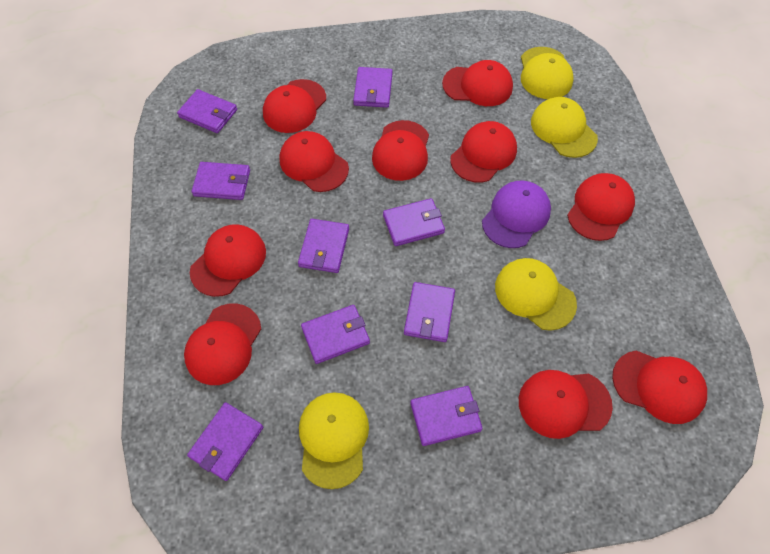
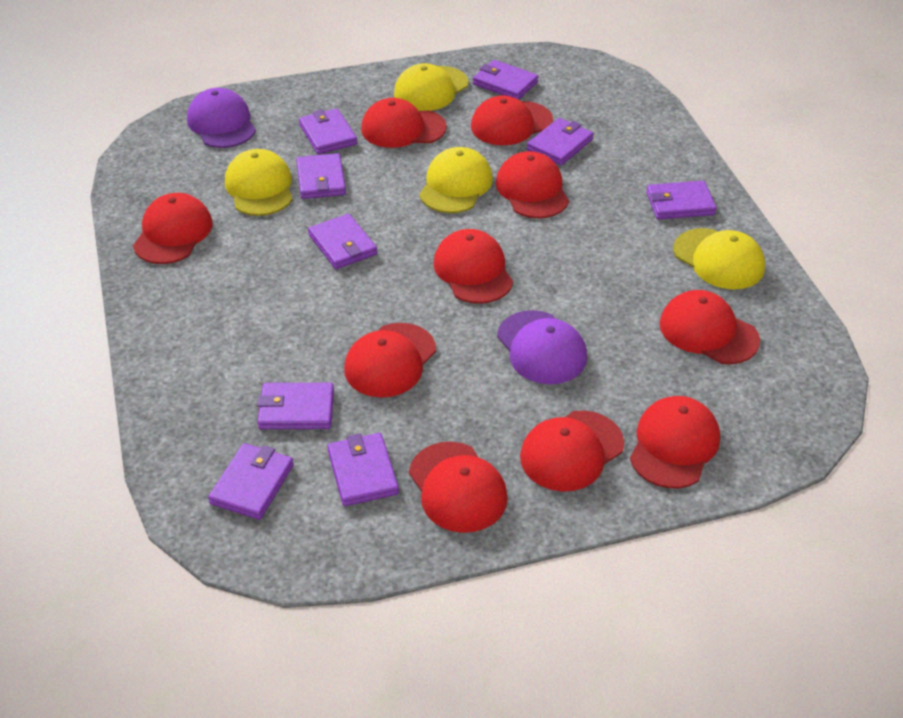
purple cap: 1 -> 2

